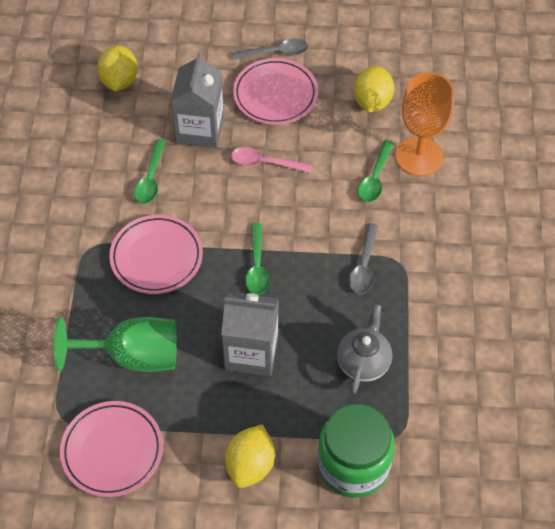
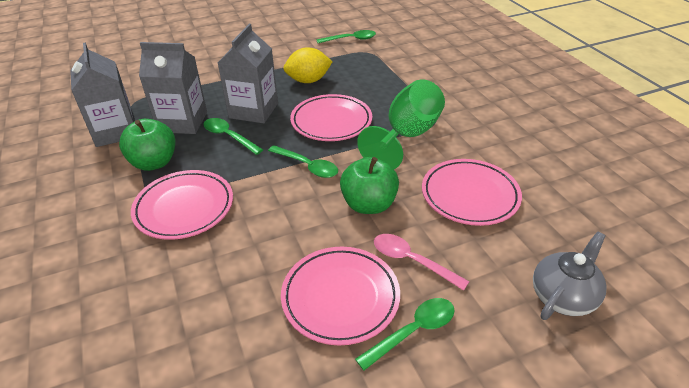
green apple: 0 -> 2
green jar: 1 -> 0
green spoon: 3 -> 4
grey carton: 2 -> 3
grey spoon: 2 -> 0
orange goblet: 1 -> 0
pink plate: 3 -> 4
yellow lemon: 3 -> 1

